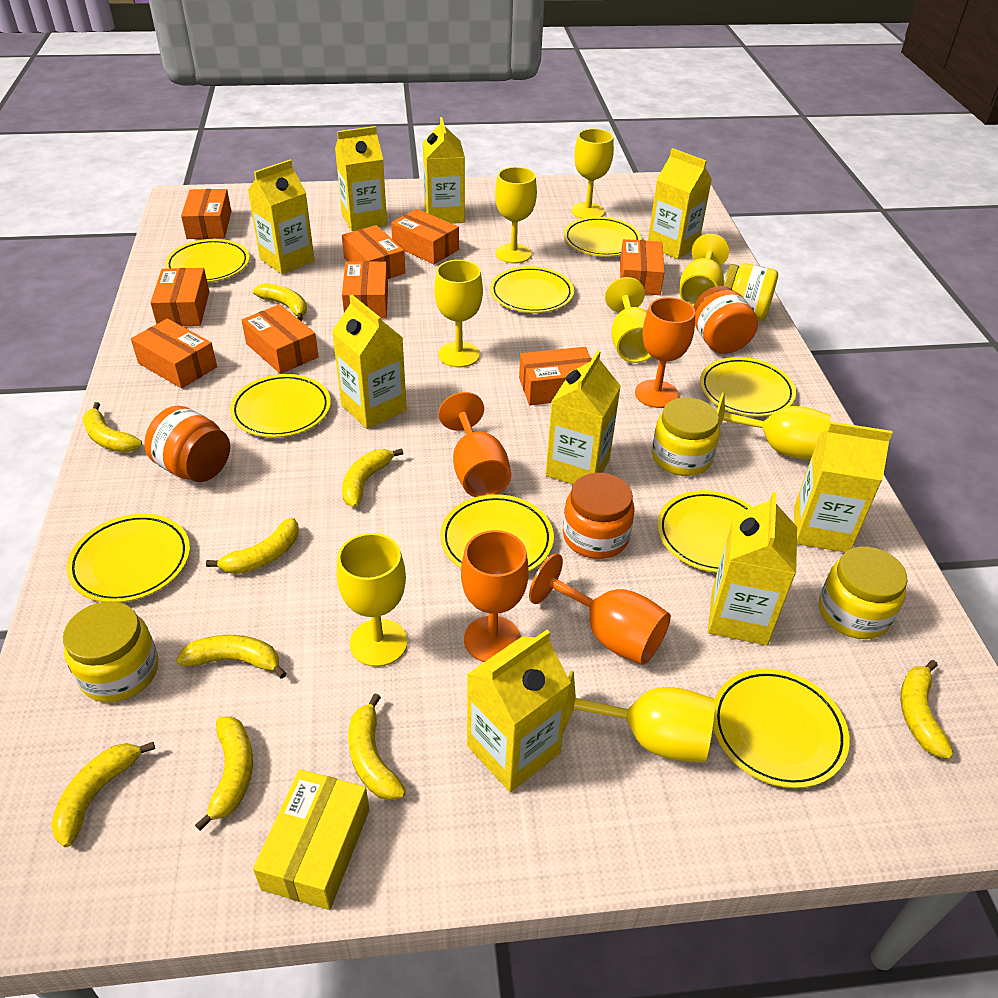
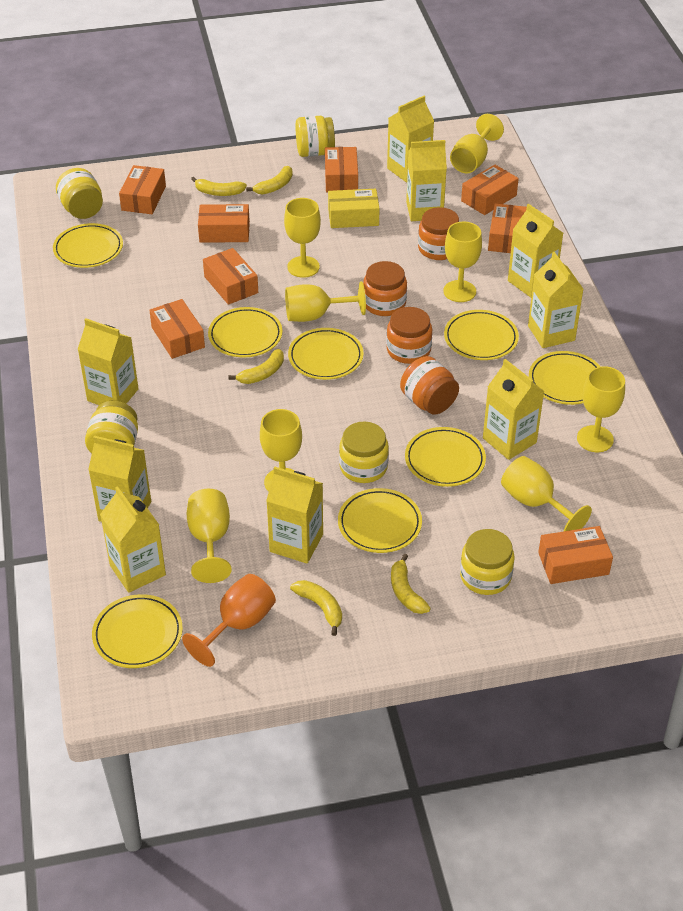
orange box: 9 -> 8
orange goblet: 4 -> 1
orange jar: 3 -> 4
yellow banana: 9 -> 5
yellow jar: 4 -> 5
yellow plate: 9 -> 8

